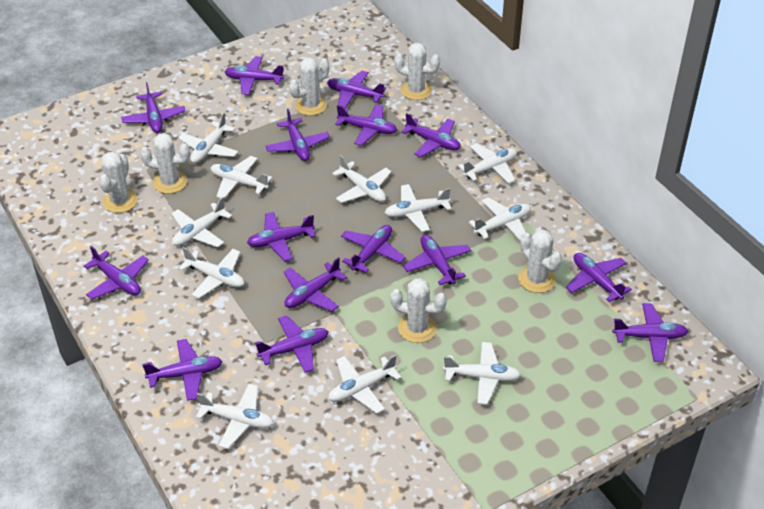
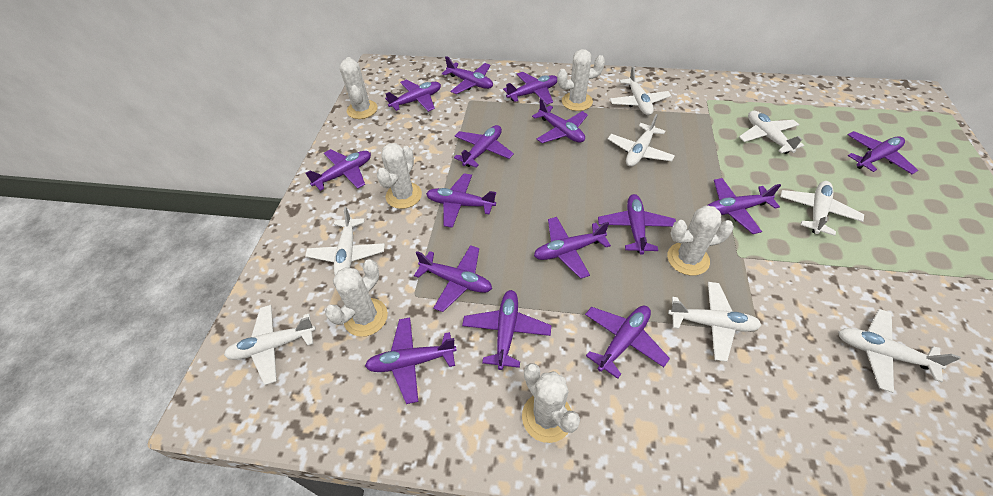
white plane: 11 -> 8

